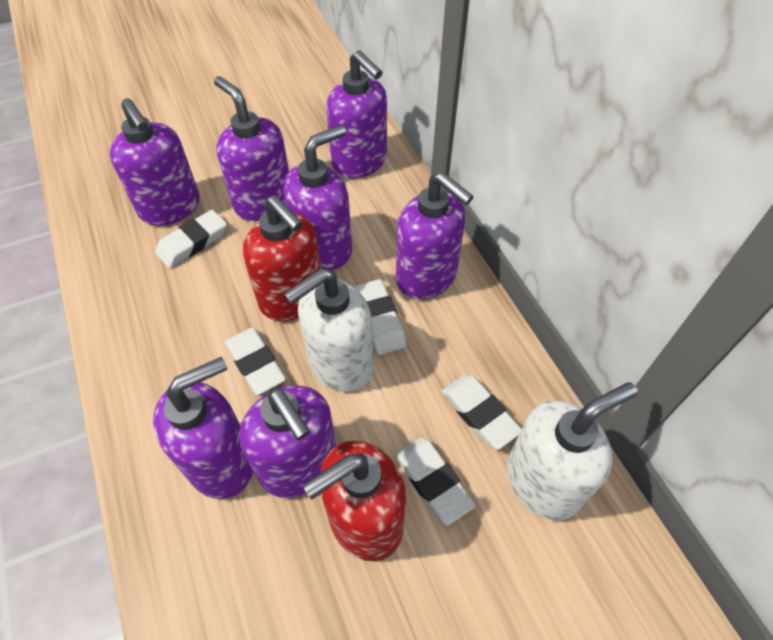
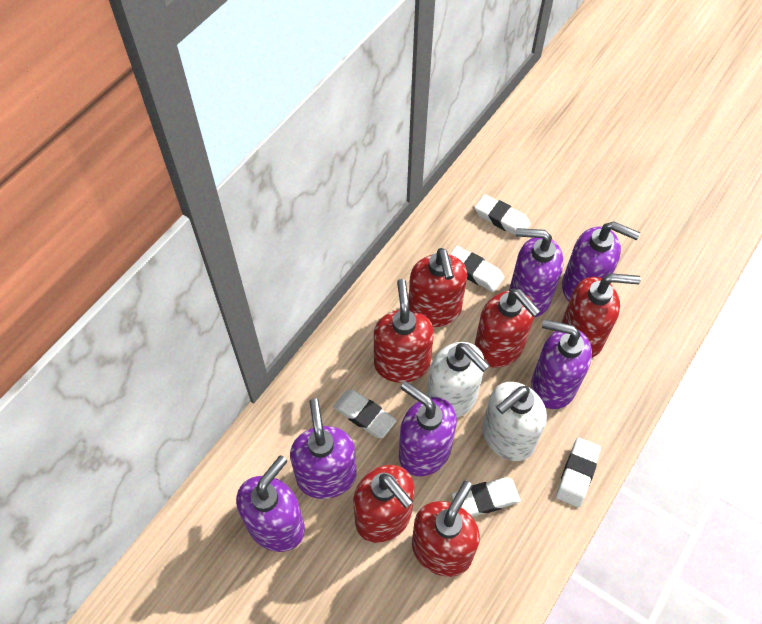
purple soap dispenser: 7 -> 6
red soap dispenser: 2 -> 6

